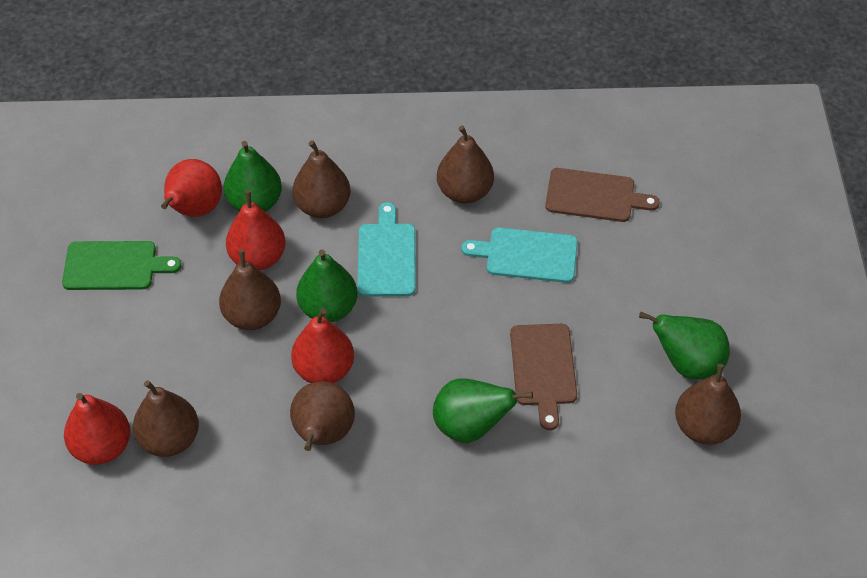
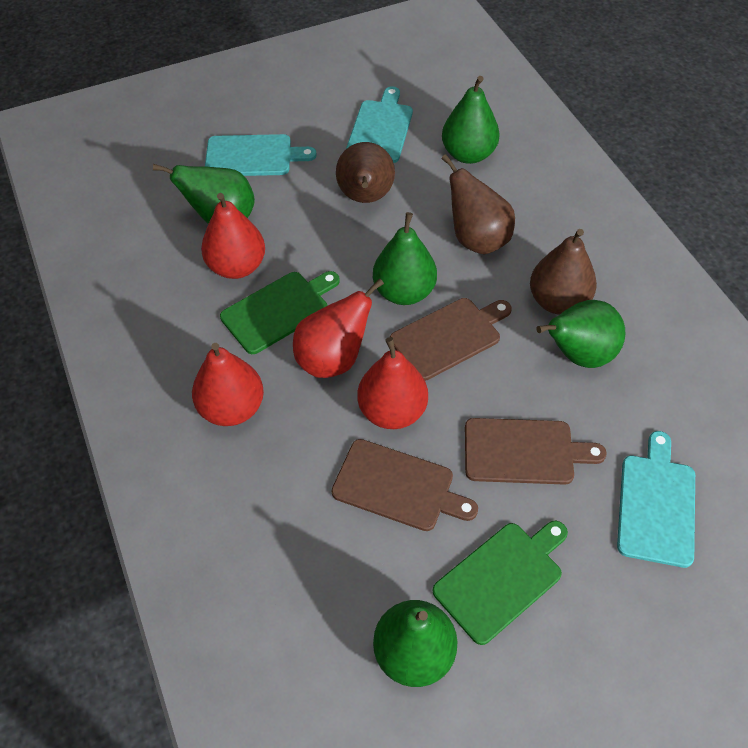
brown cutting board: 2 -> 3
brown pear: 6 -> 3
green cutting board: 1 -> 2
green pear: 4 -> 5
turquoise cutting board: 2 -> 3

